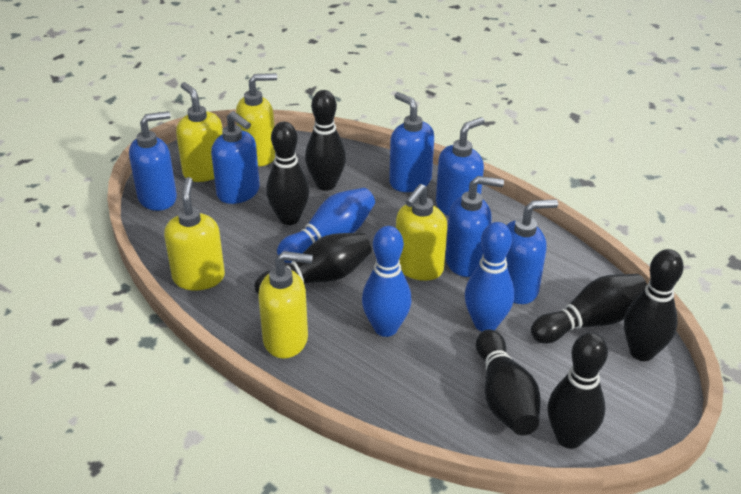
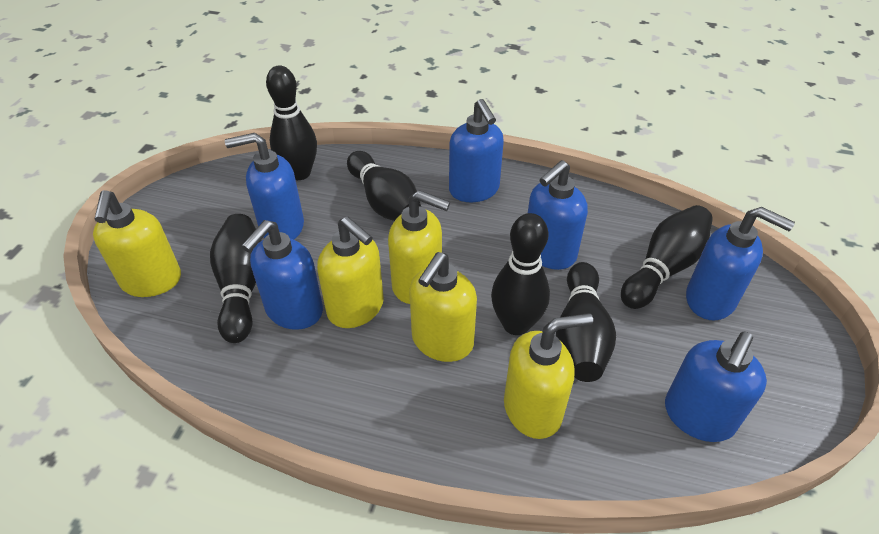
black bowling pin: 7 -> 6
blue bowling pin: 3 -> 0

